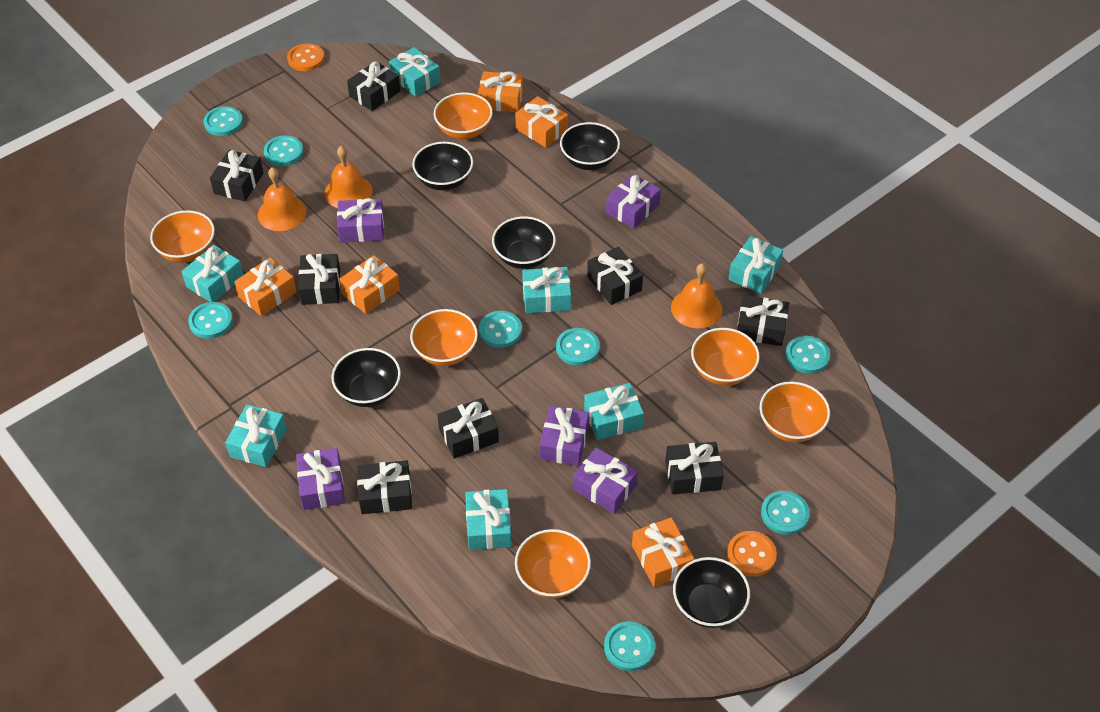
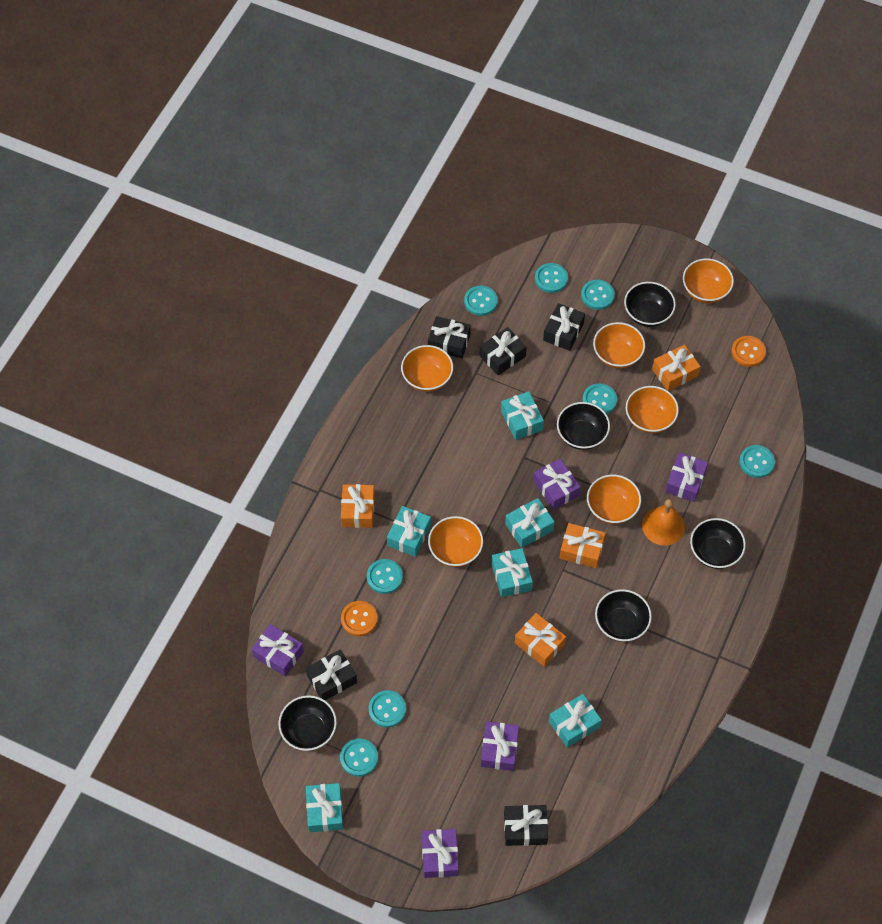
black gift: 8 -> 5
orange bell: 3 -> 1
orange gift: 5 -> 4
turquoise gift: 7 -> 6

